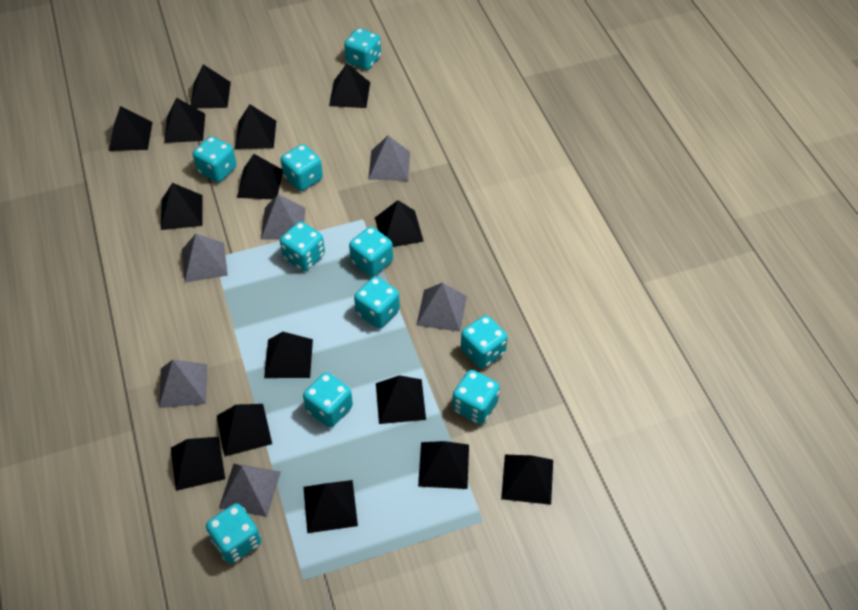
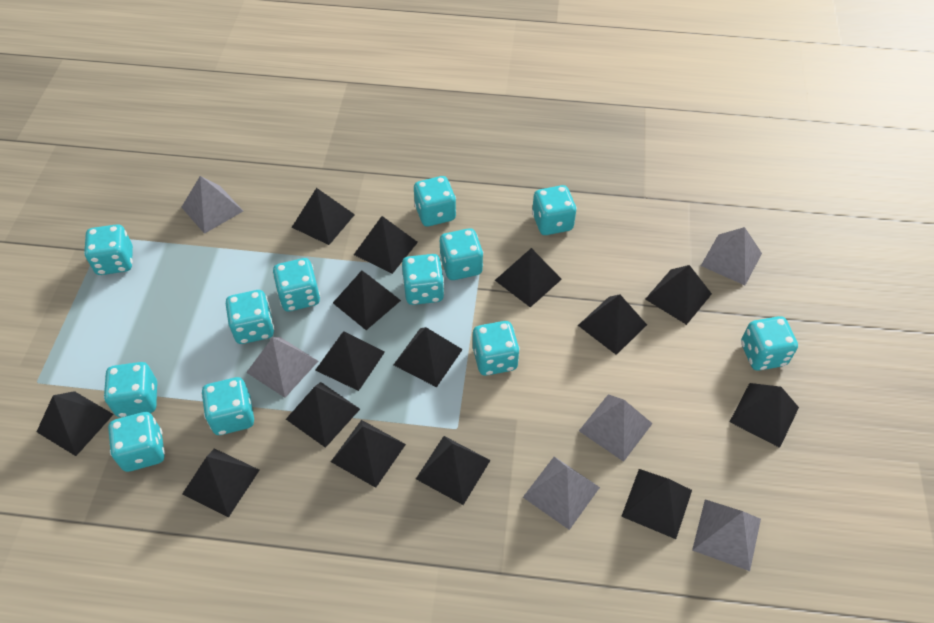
turquoise dice: 10 -> 12

